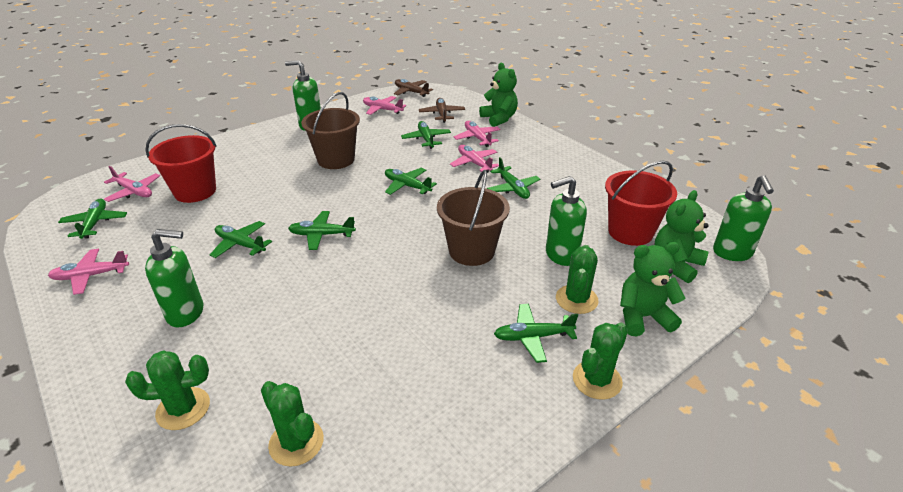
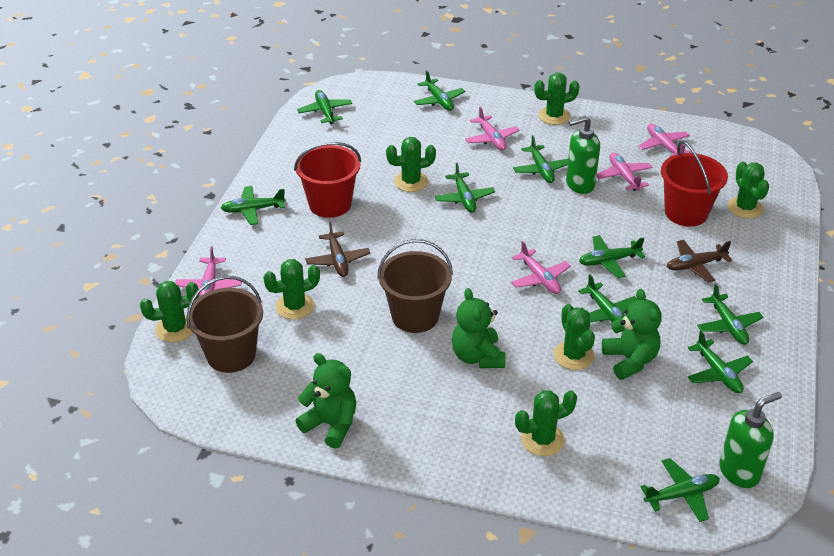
green cactus: 4 -> 7
green plane: 7 -> 10
green soap dispenser: 4 -> 2

